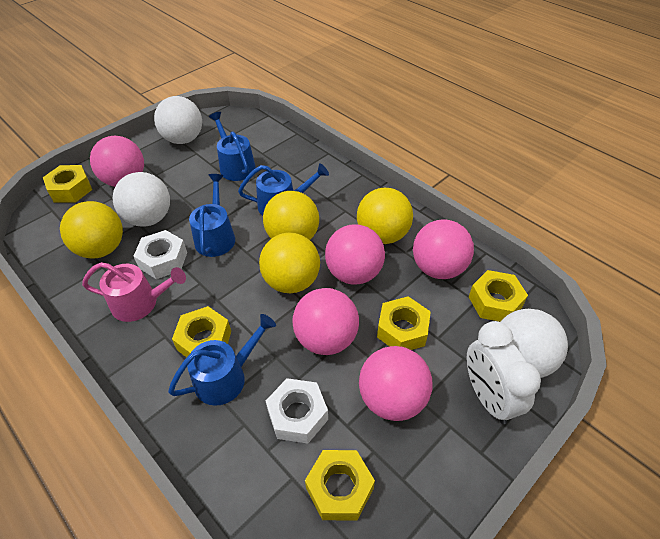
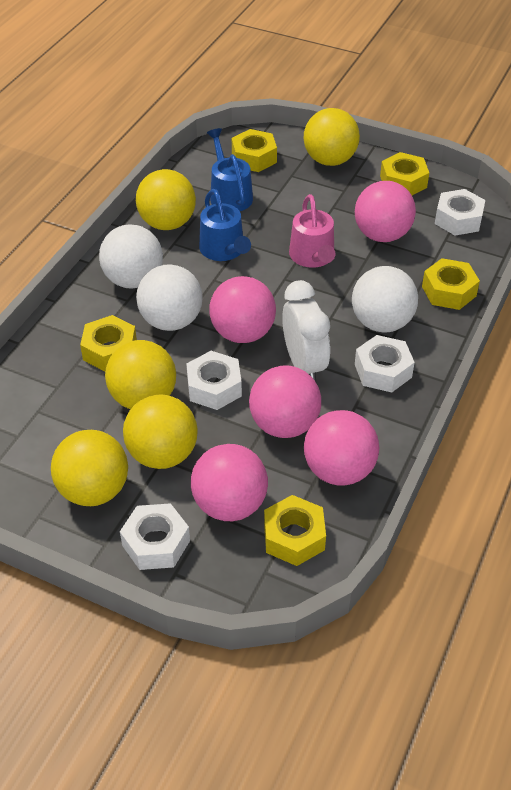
blue watering can: 4 -> 2
white nut: 2 -> 4
yellow ball: 4 -> 5

